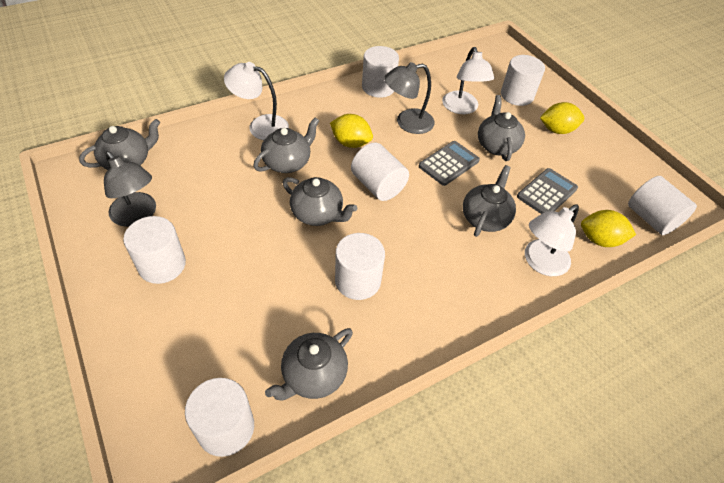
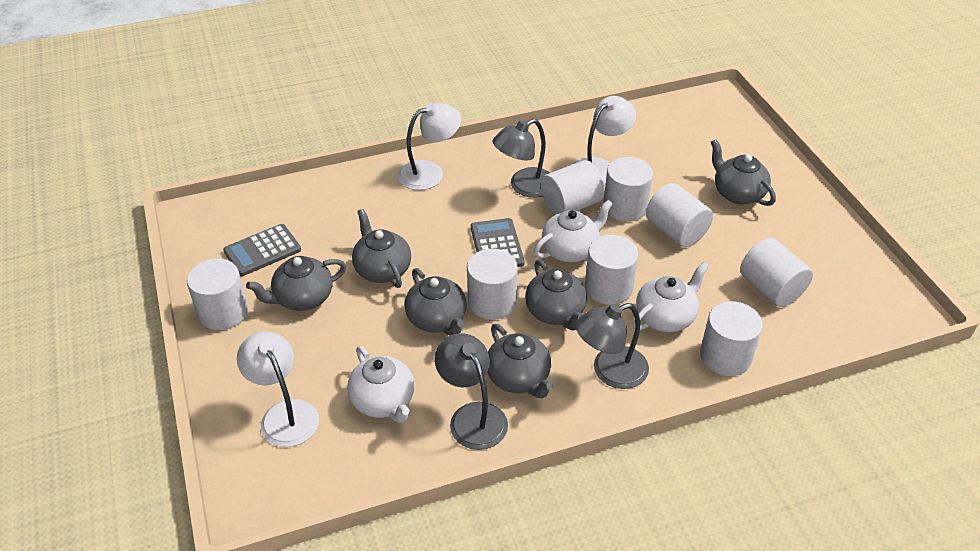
grey lamp: 2 -> 3
white cylinder: 7 -> 8
white teapot: 0 -> 3
yellow lemon: 3 -> 0

